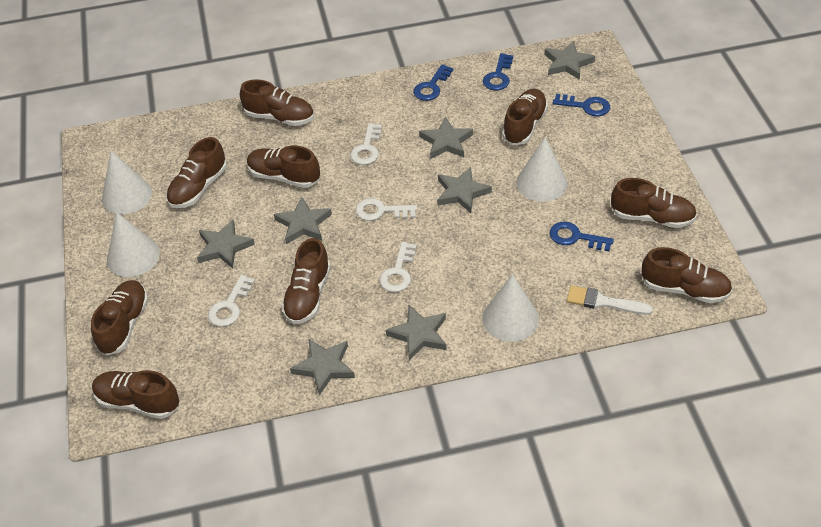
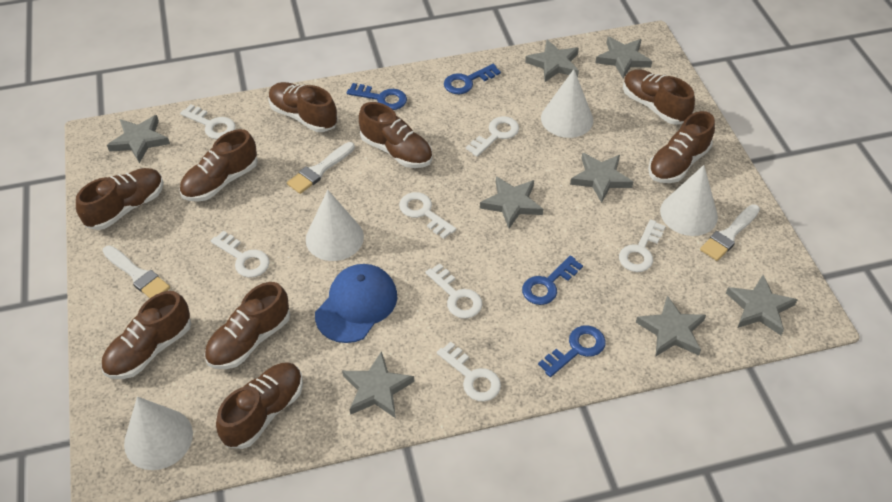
blue cap: 0 -> 1
grey star: 7 -> 8
white brush: 1 -> 3
white key: 4 -> 7

